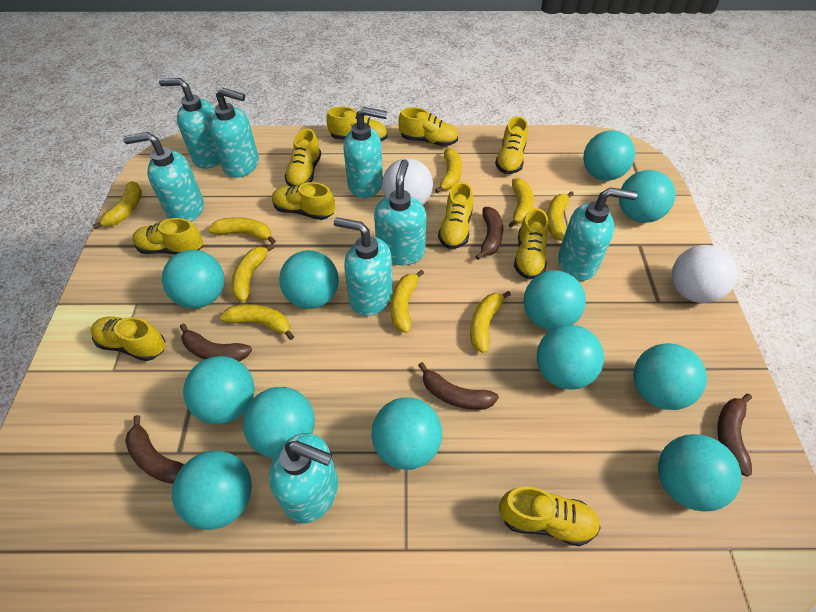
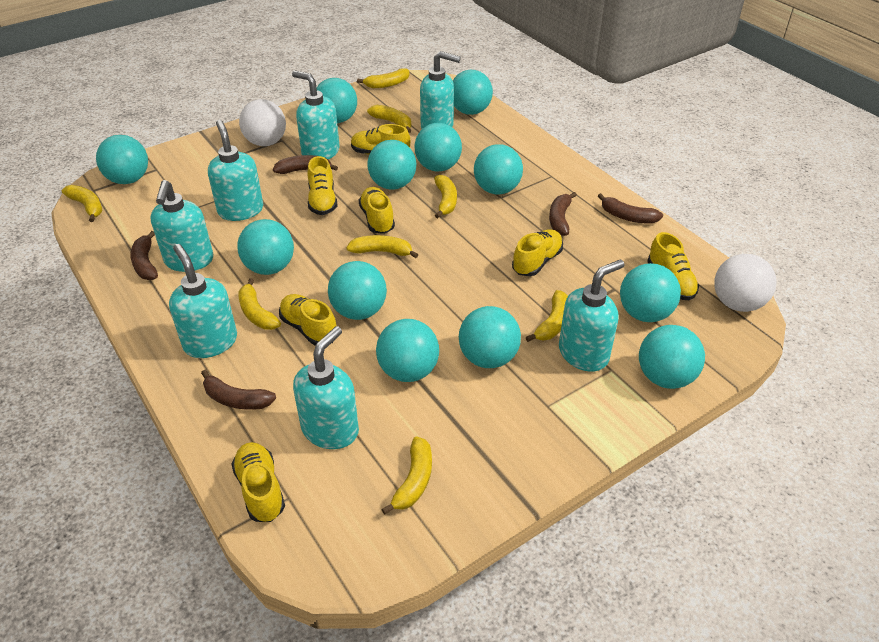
turquoise soap dispenser: 8 -> 7
yellow banana: 9 -> 8
yellow shoe: 10 -> 7

